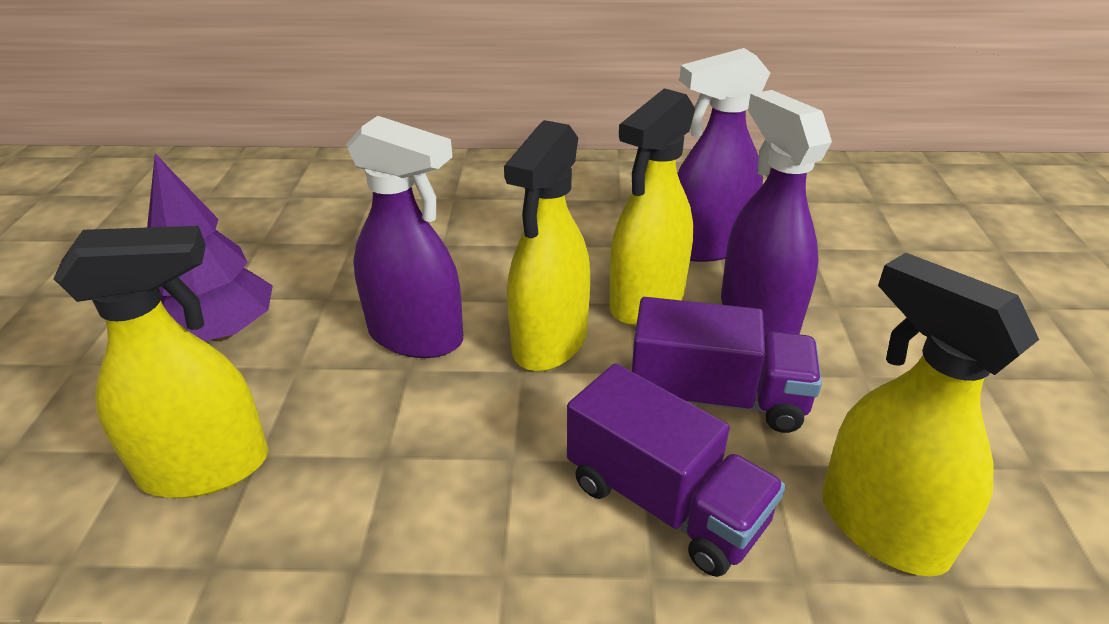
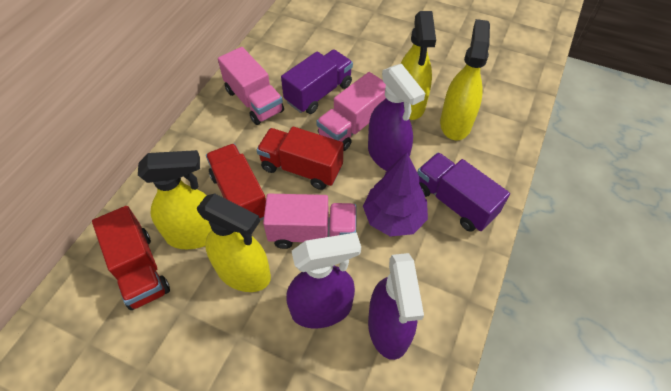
pink truck: 0 -> 3
red truck: 0 -> 3

